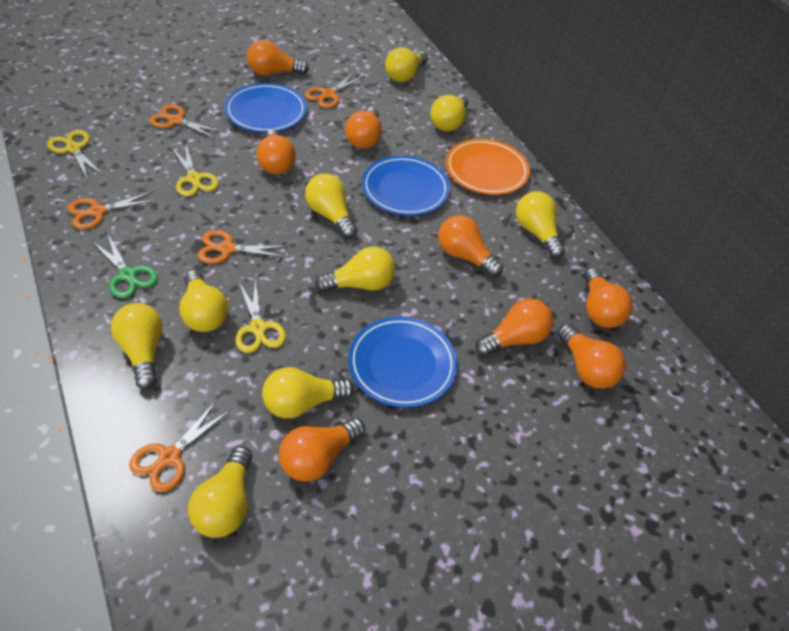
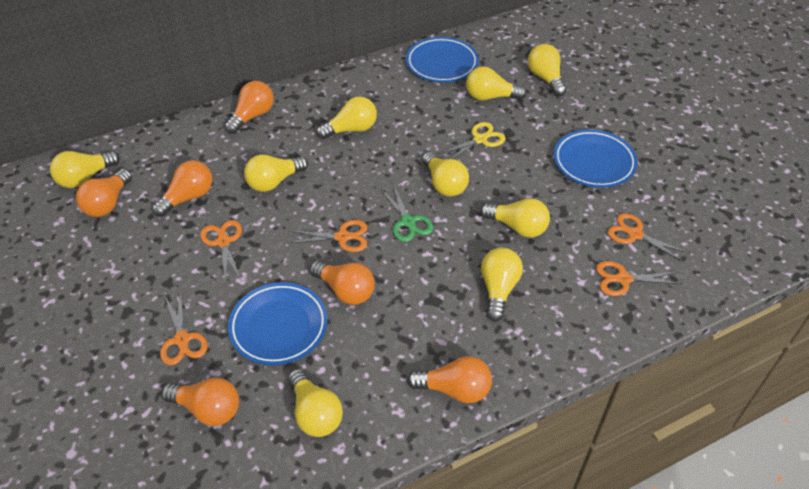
orange light bulb: 8 -> 6
orange plate: 1 -> 0
yellow scissors: 3 -> 1

